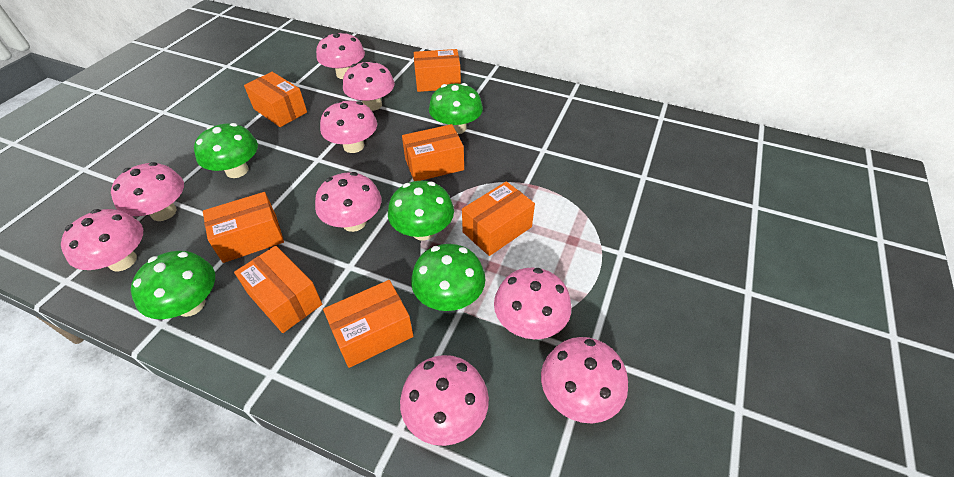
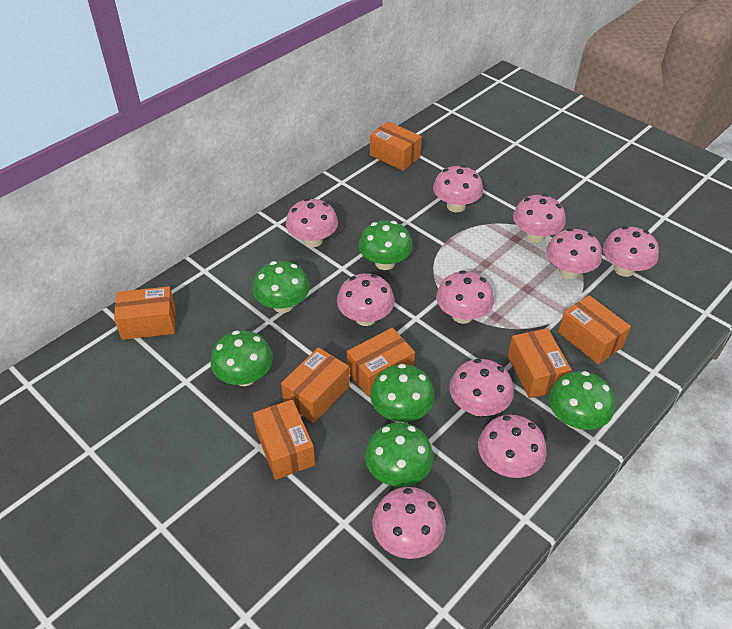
green mushroom: 5 -> 6
pink mushroom: 9 -> 10

